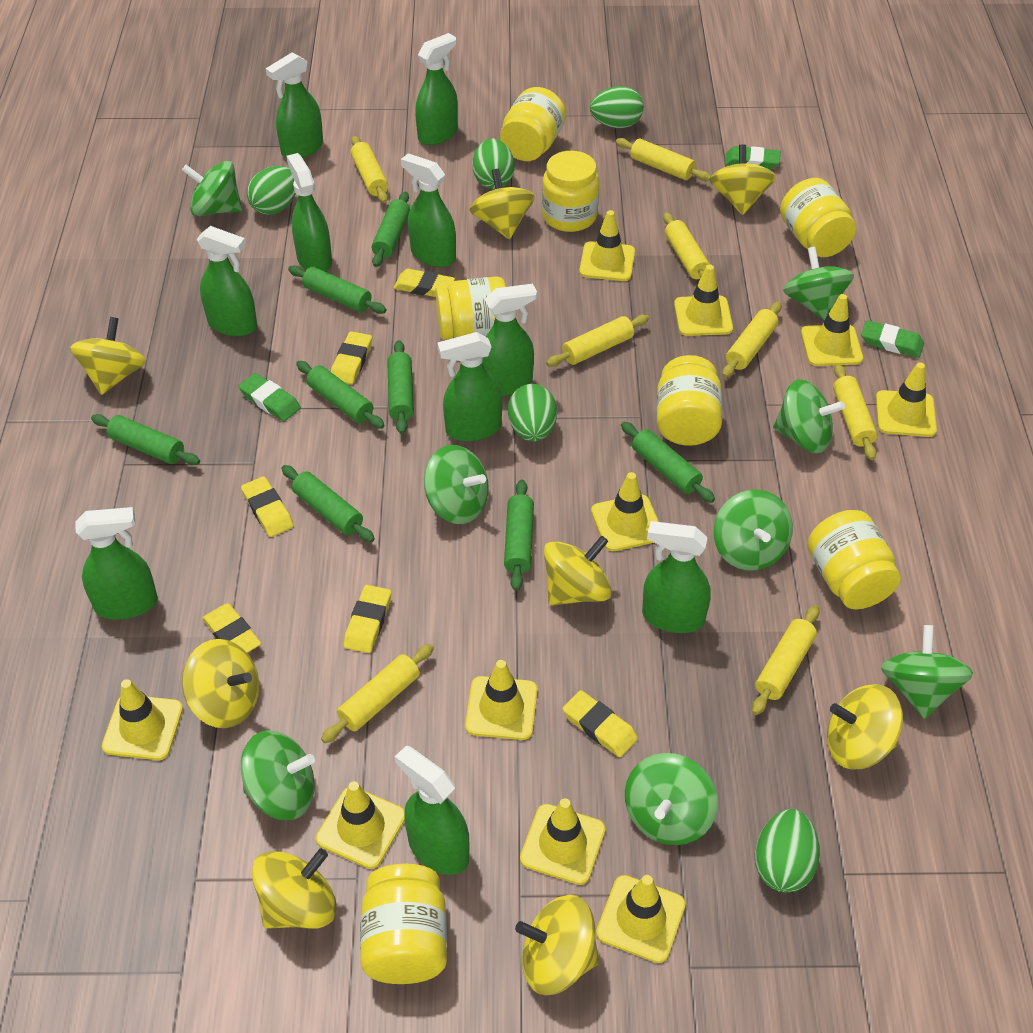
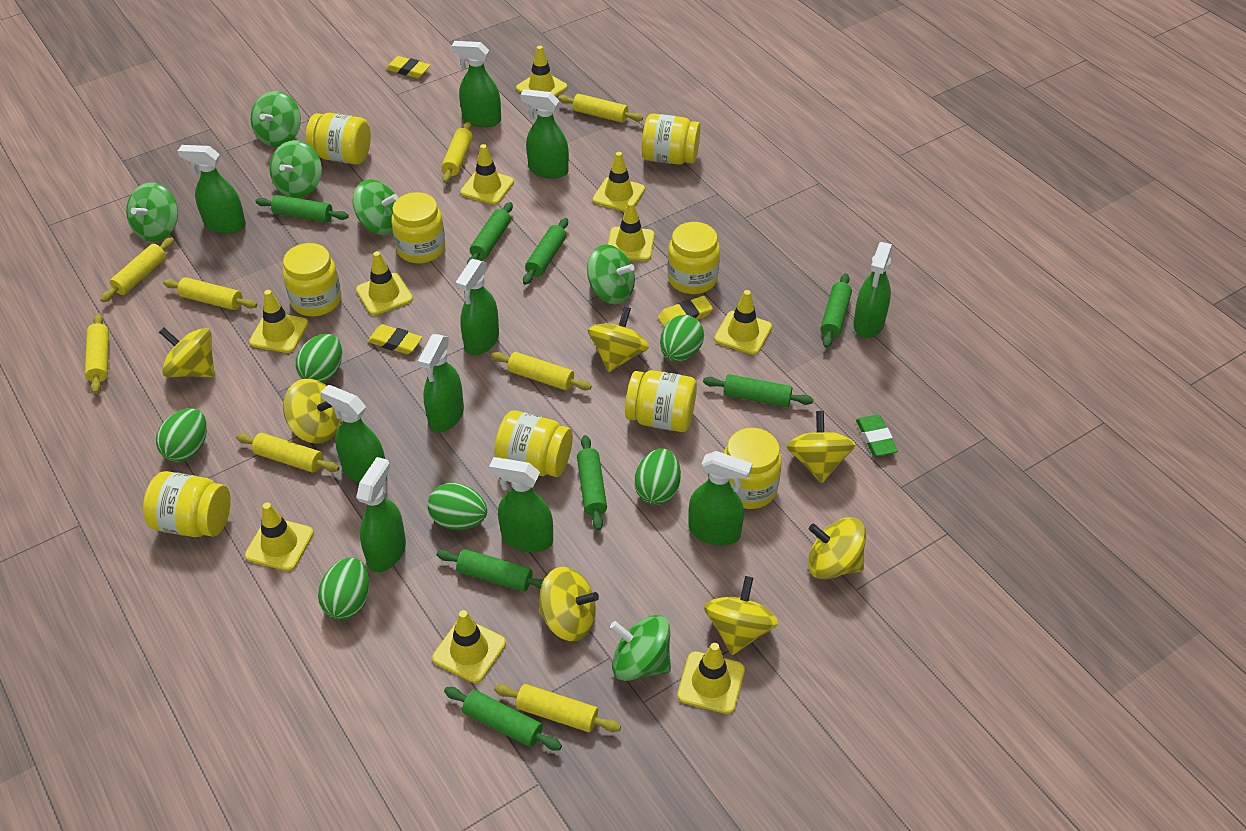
green egg: 5 -> 6
green eraser: 3 -> 1
green spinning top: 8 -> 6
yellow eraser: 6 -> 3
yellow jar: 7 -> 9
yellow spinning top: 8 -> 7

